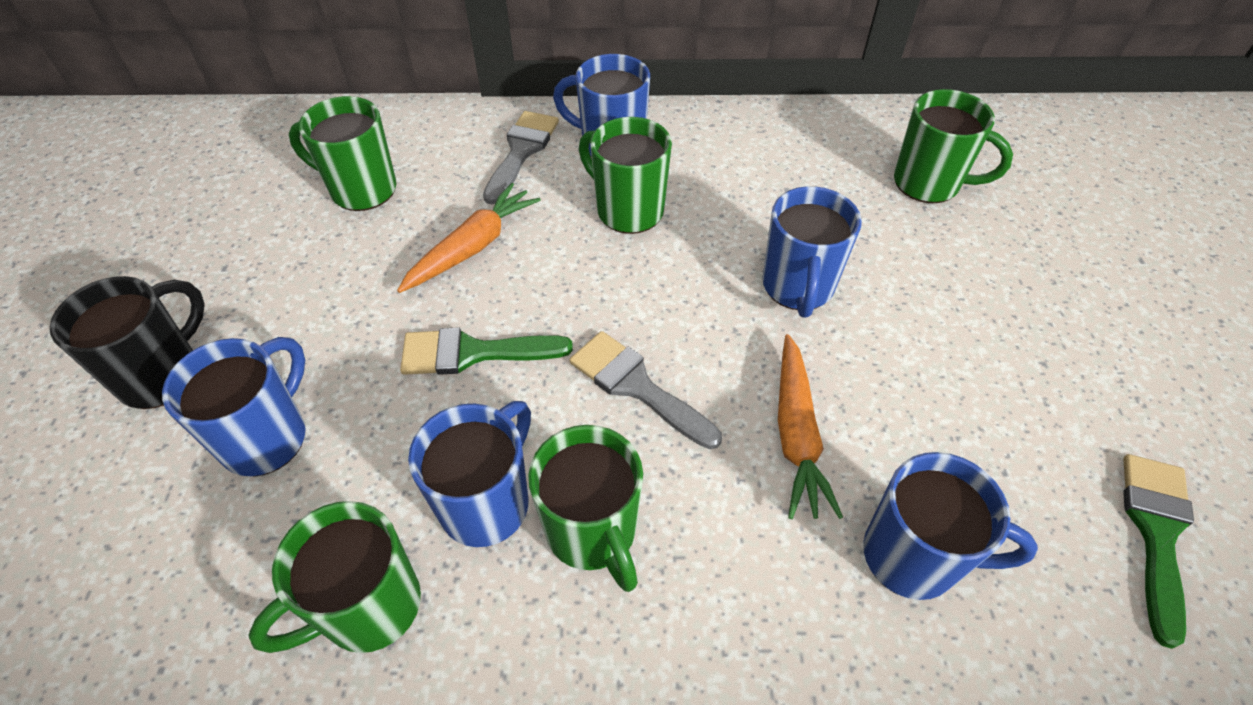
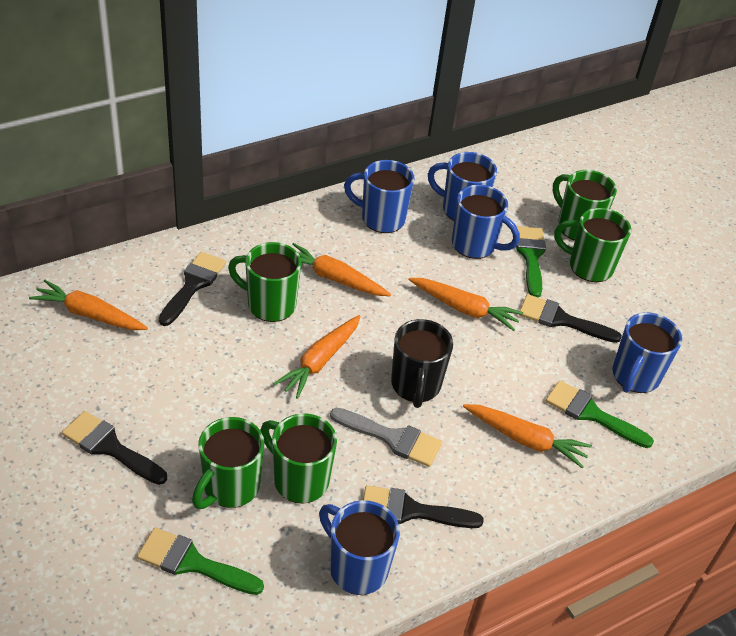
black brush: 0 -> 4
green brush: 2 -> 3
grey brush: 2 -> 1
orange carrot: 2 -> 5

